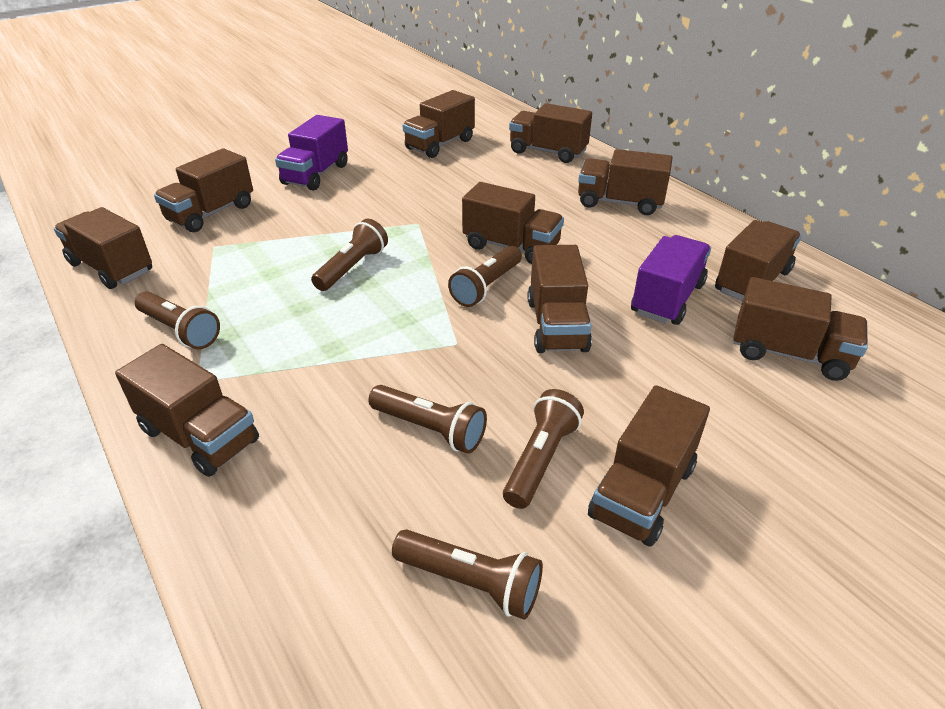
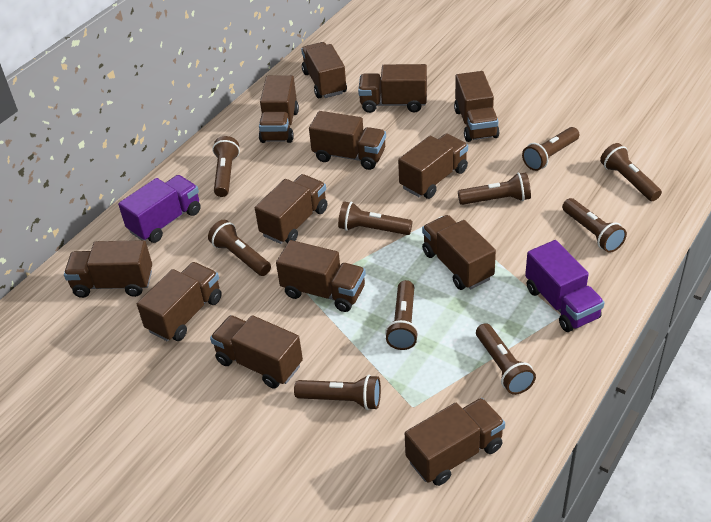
brown flashlight: 6 -> 10
brown truck: 11 -> 13

